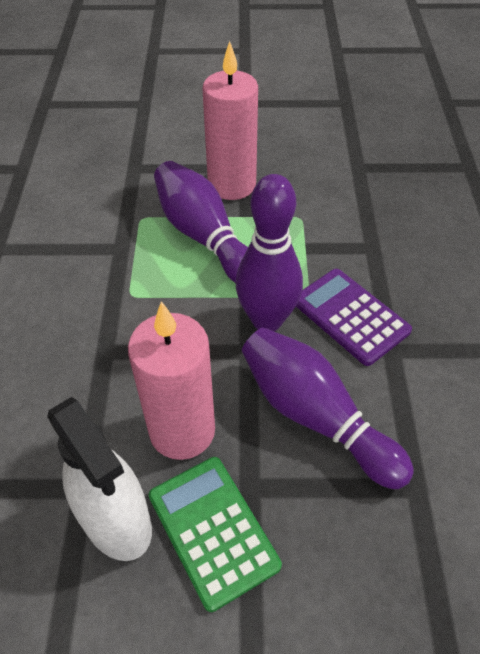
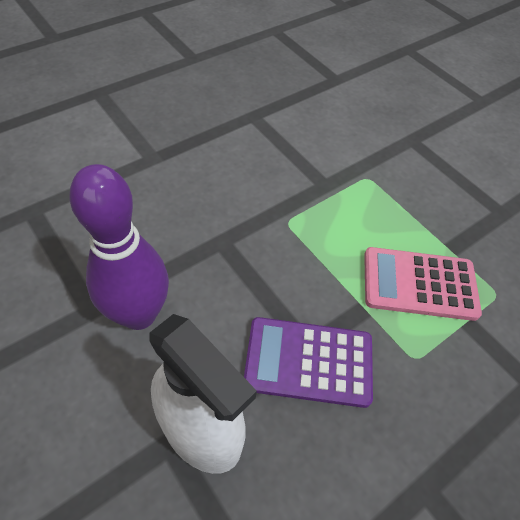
green calculator: 1 -> 0
pink calculator: 0 -> 1
pink candle: 2 -> 0
purple bowling pin: 3 -> 1

